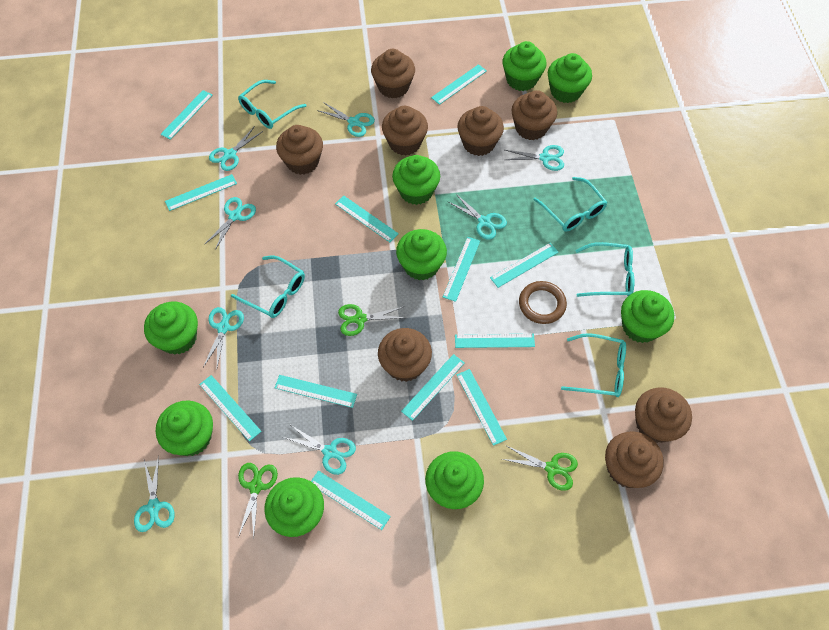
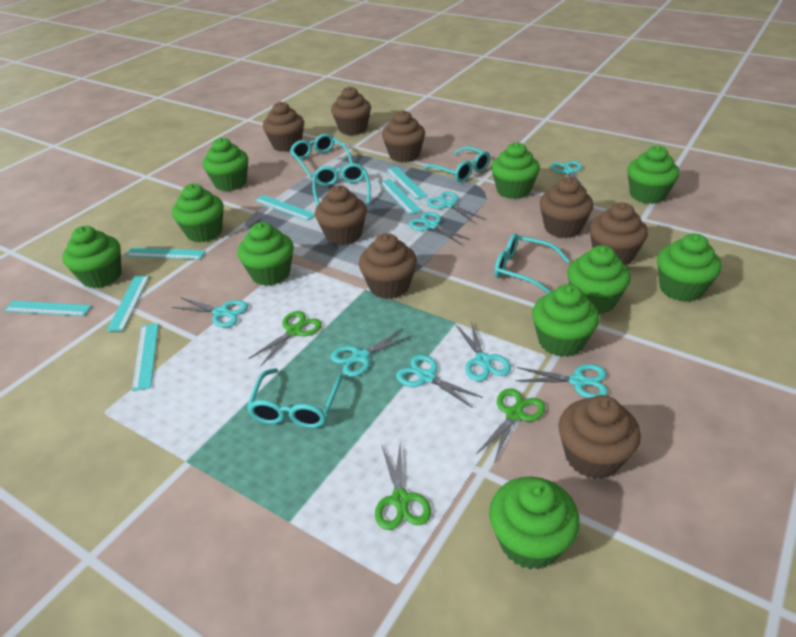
brown ring: 1 -> 0
green cupcake: 9 -> 10
turquoise ruler: 12 -> 7

